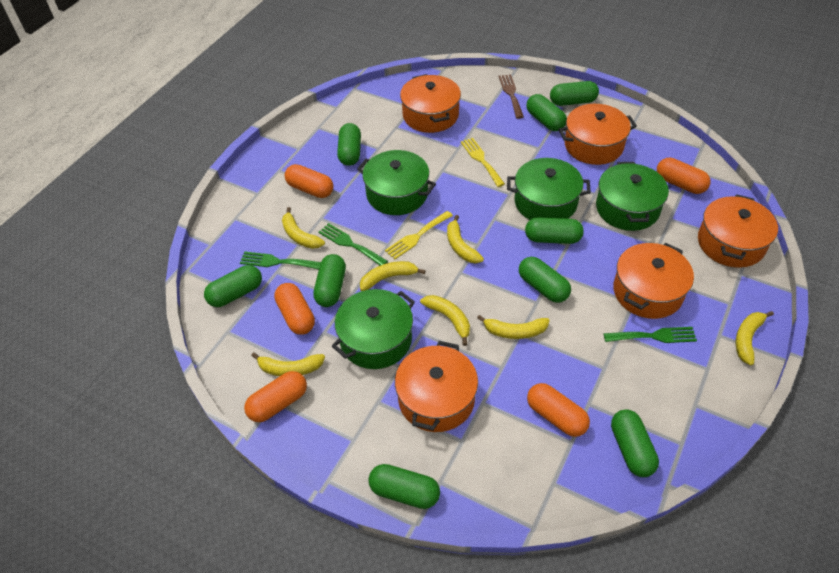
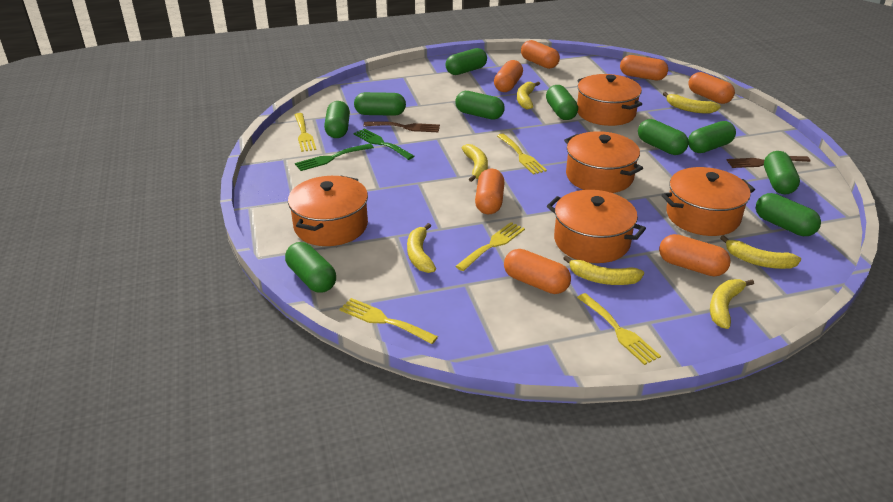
brown fork: 1 -> 2
green capsule: 9 -> 10
green fork: 3 -> 2
green pot: 4 -> 0
orange capsule: 5 -> 7
yellow fork: 2 -> 5

